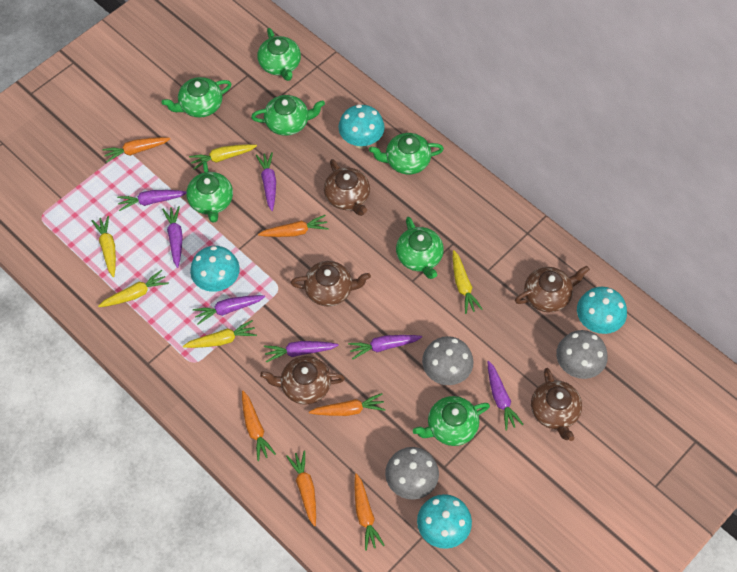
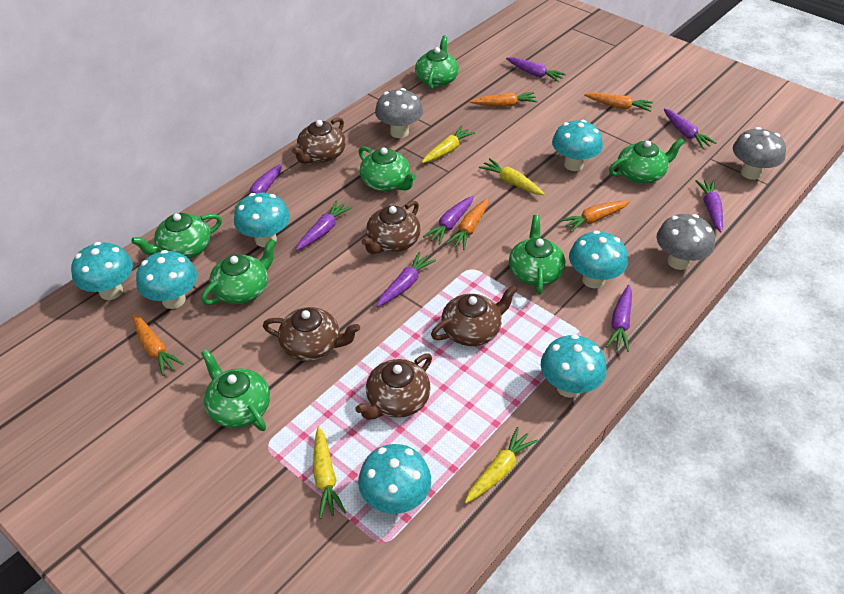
orange carrot: 6 -> 5
purple carrot: 7 -> 8
turquoise mushroom: 4 -> 7
yellow carrot: 5 -> 4

